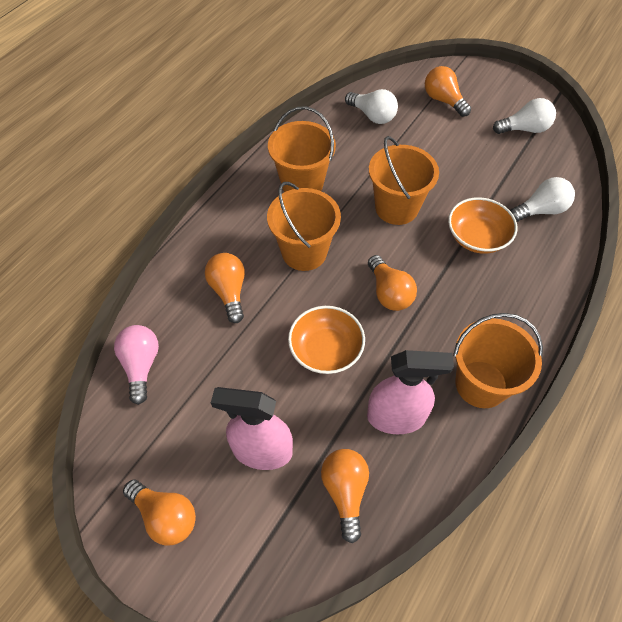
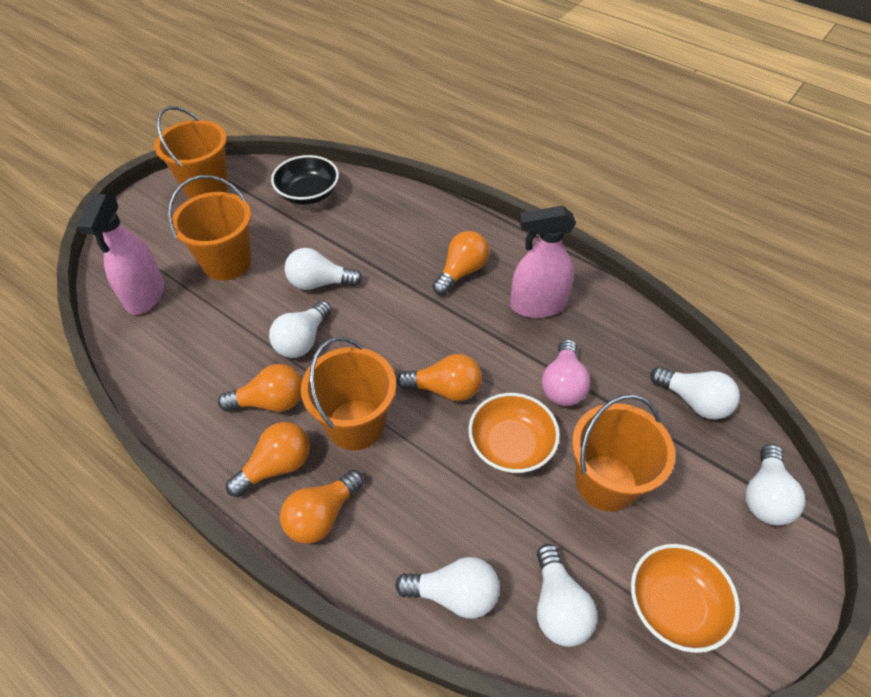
black bowl: 0 -> 1
white light bulb: 3 -> 6

